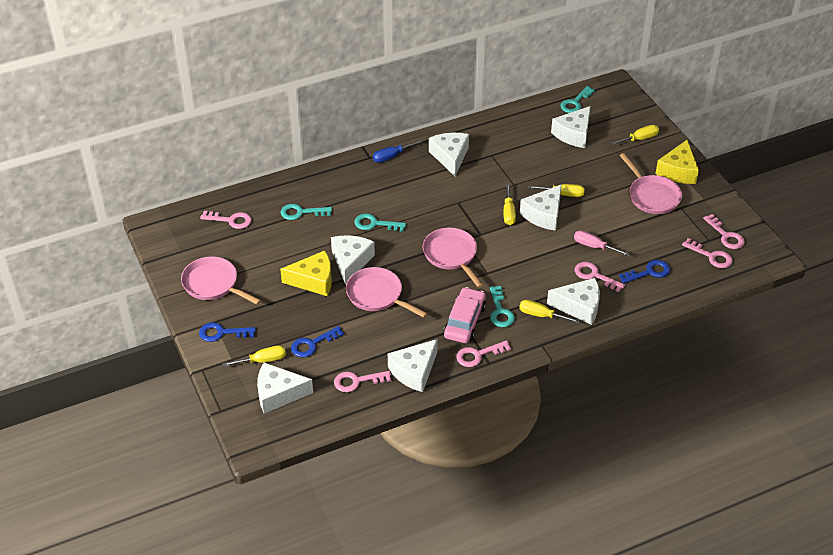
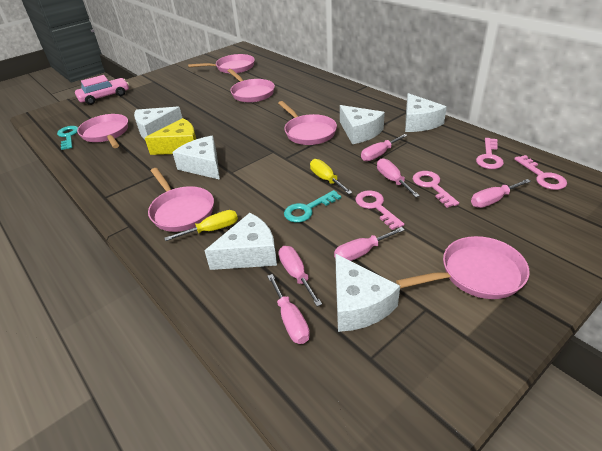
blue key: 3 -> 0
blue screwdriver: 1 -> 0
pink key: 6 -> 4
pink pan: 4 -> 6
pink screwdriver: 1 -> 6
turquoise key: 4 -> 2
white cheese: 7 -> 6
yellow cheese: 2 -> 1
yellow screwdriver: 5 -> 2

